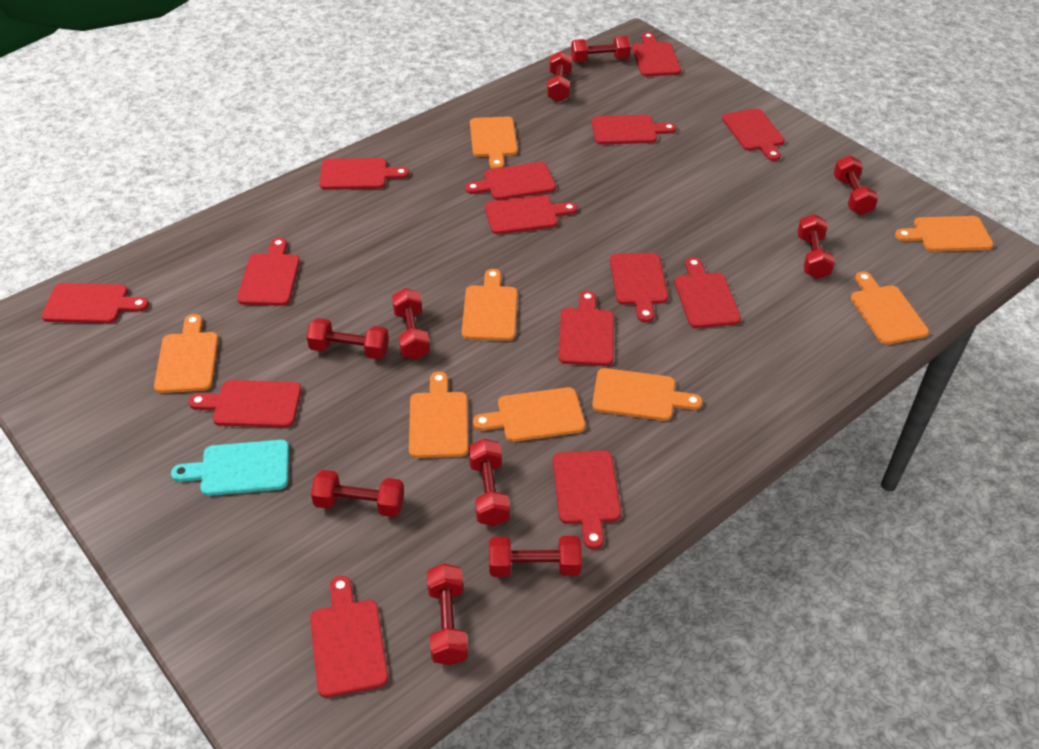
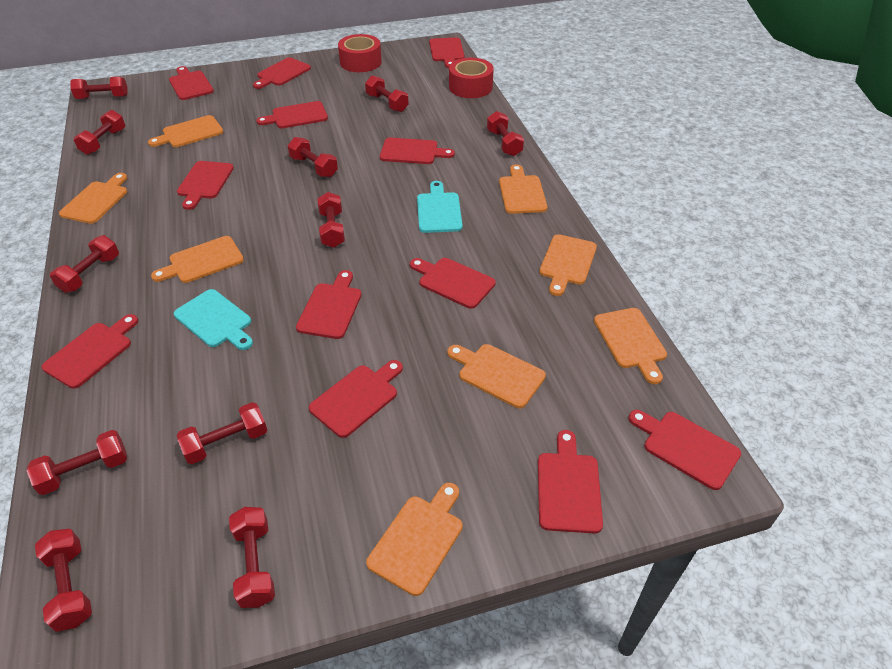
red cutting board: 14 -> 12
red dumbbell: 10 -> 11
red tape: 0 -> 2
turquoise cutting board: 1 -> 2

